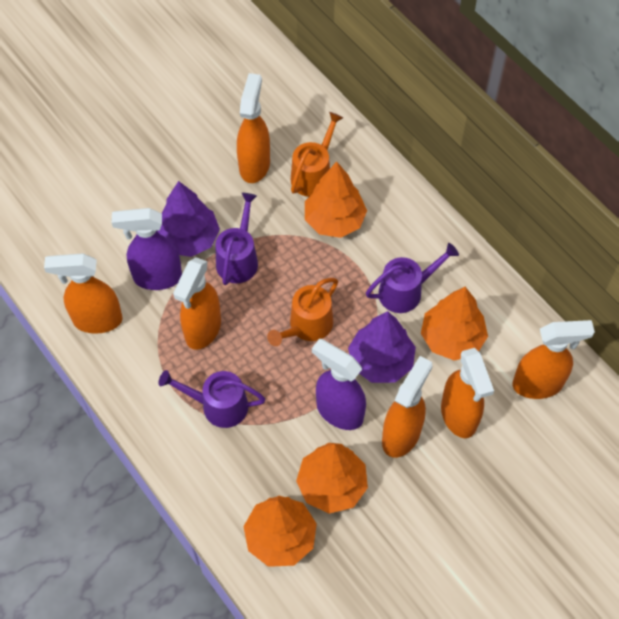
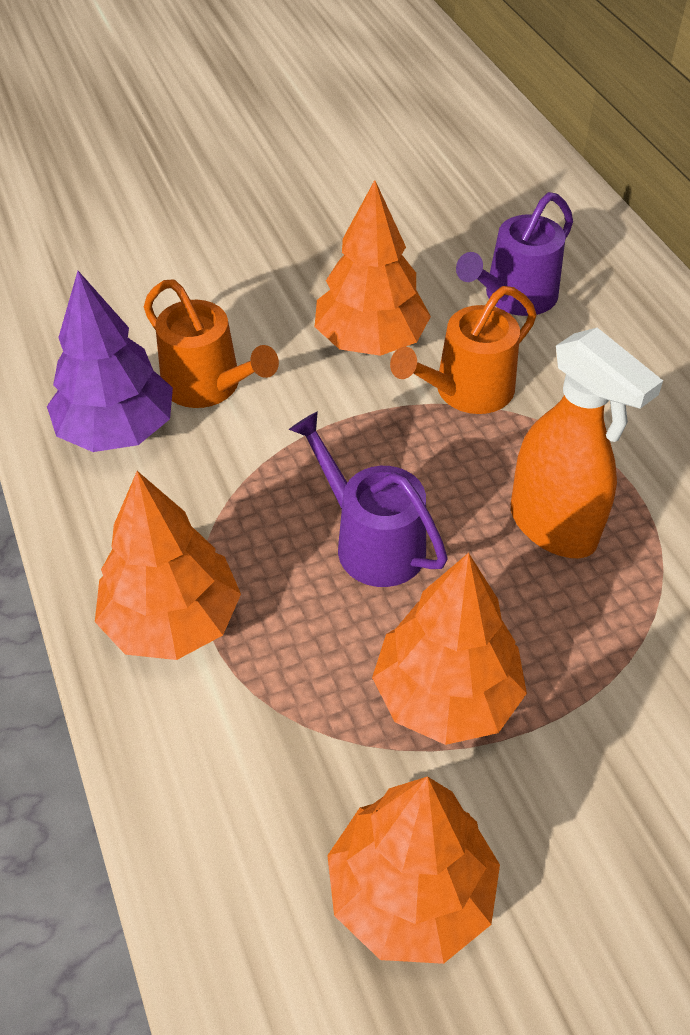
orange spray bottle: 6 -> 1
purple spray bottle: 2 -> 0
purple tree: 2 -> 1
purple watering can: 3 -> 2

